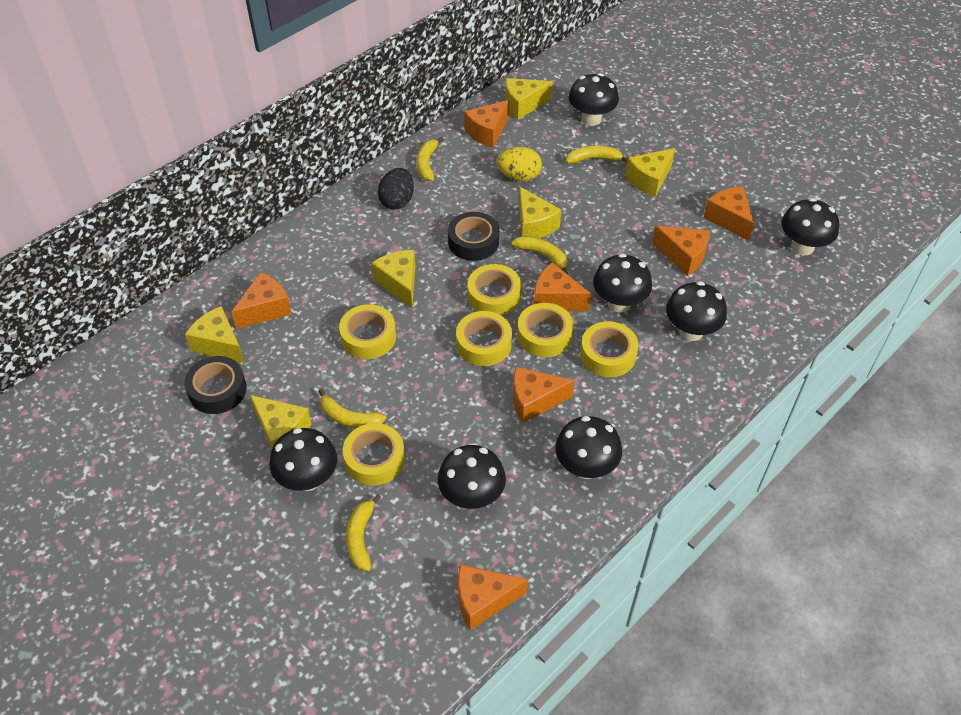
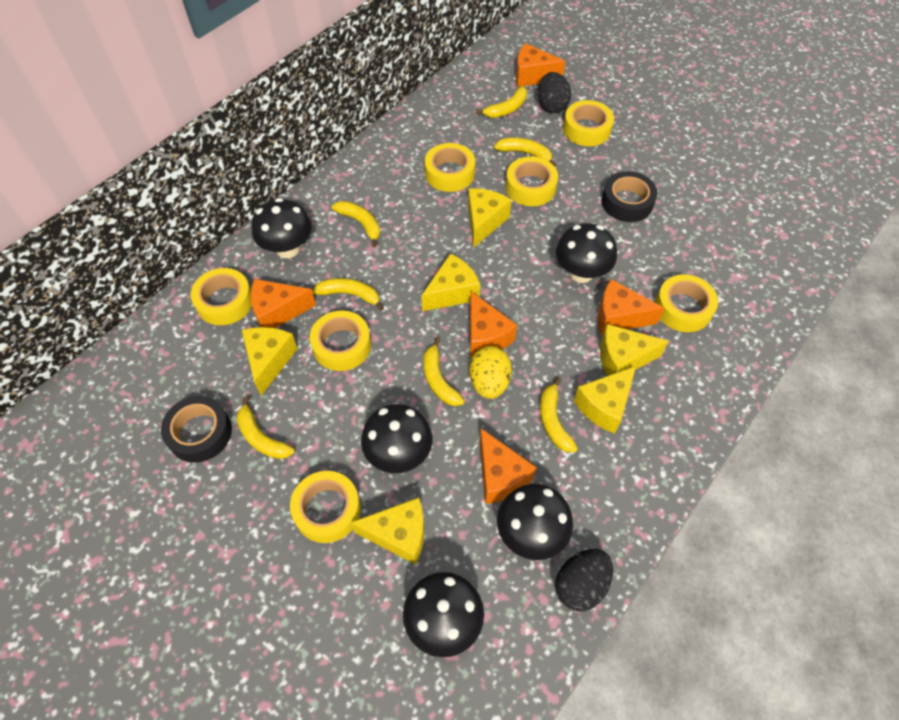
black egg: 1 -> 2
black mushroom: 7 -> 5
orange cheese: 7 -> 5
yellow banana: 5 -> 7
yellow tape: 6 -> 7

